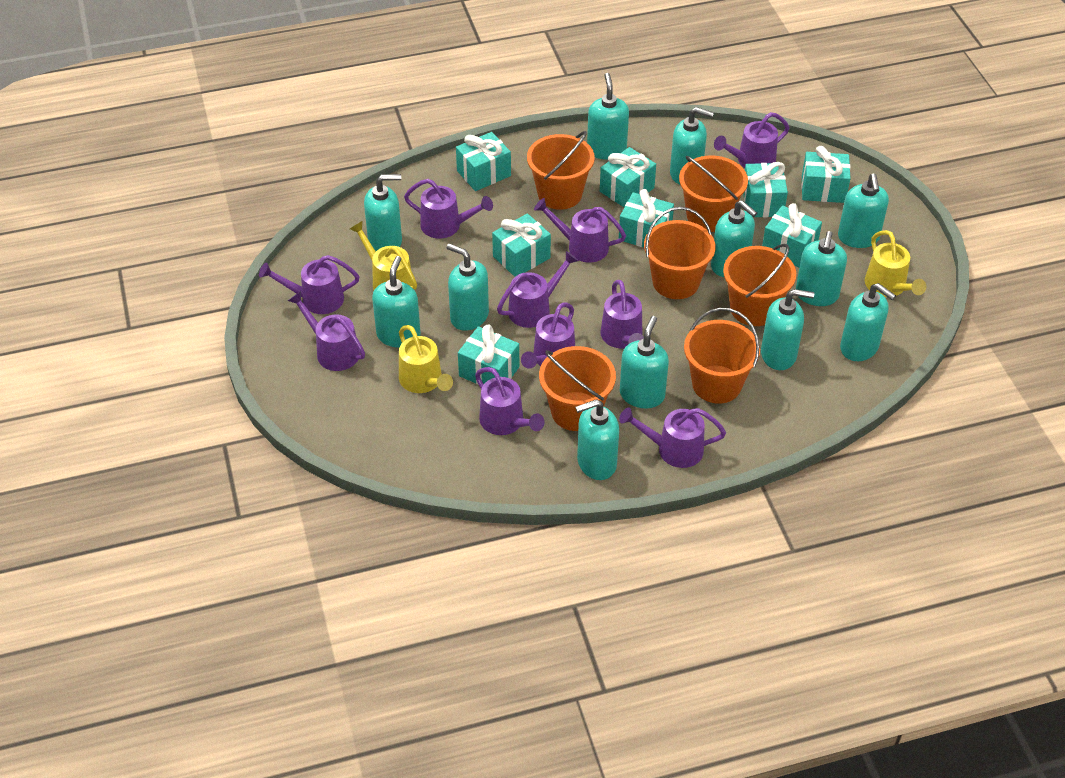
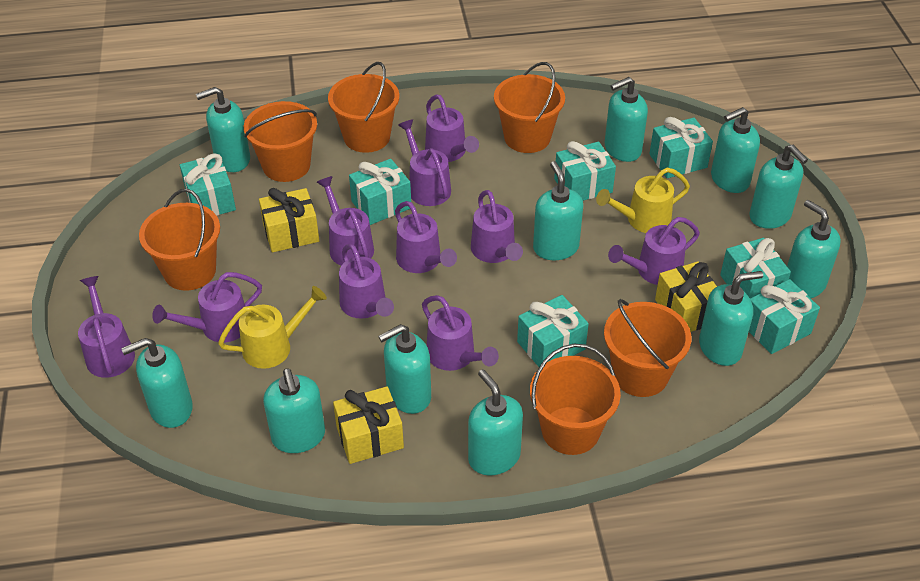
turquoise gift: 8 -> 7
turquoise soap dispenser: 12 -> 11
yellow gift: 0 -> 3
yellow watering can: 3 -> 2

